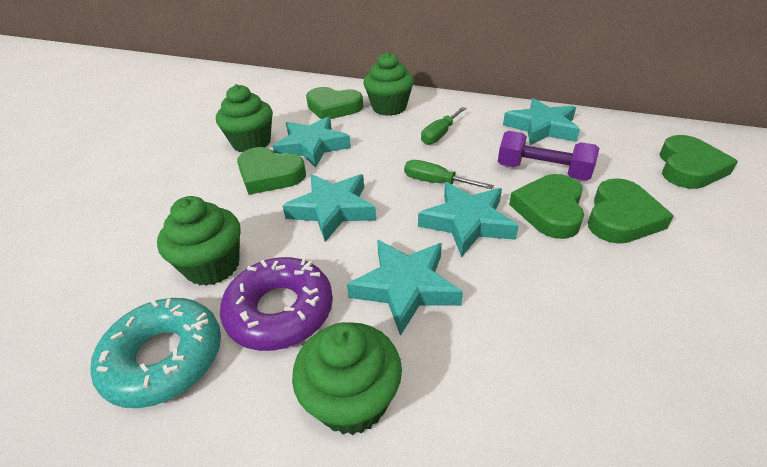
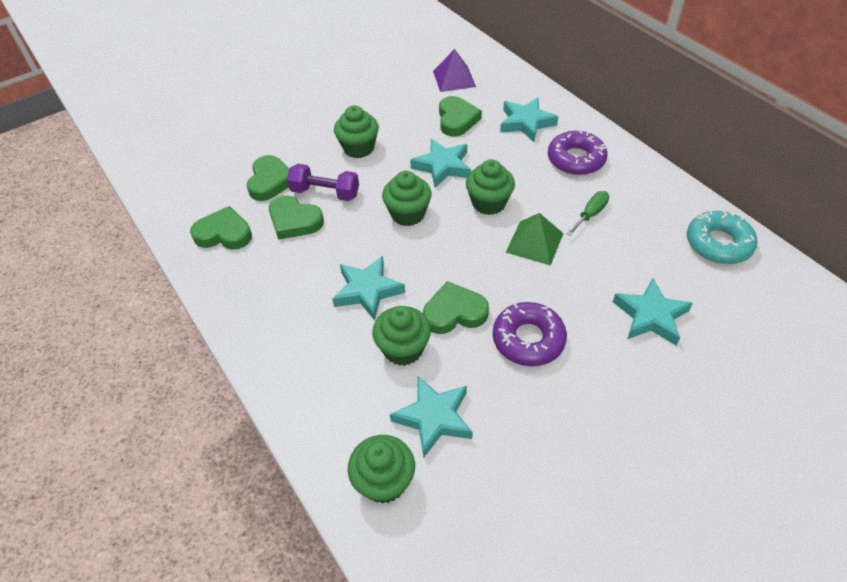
green cupcake: 4 -> 5
green pyramid: 0 -> 1
green screwdriver: 2 -> 1
purple donut: 1 -> 2
purple pyramid: 0 -> 1

